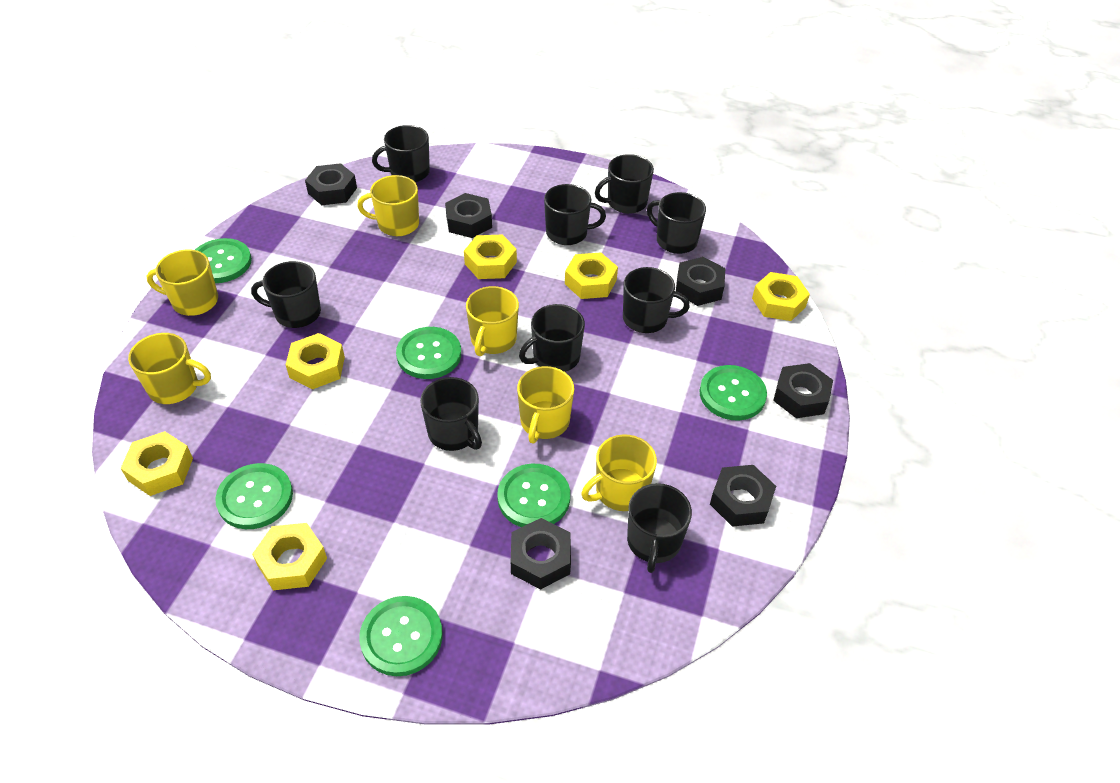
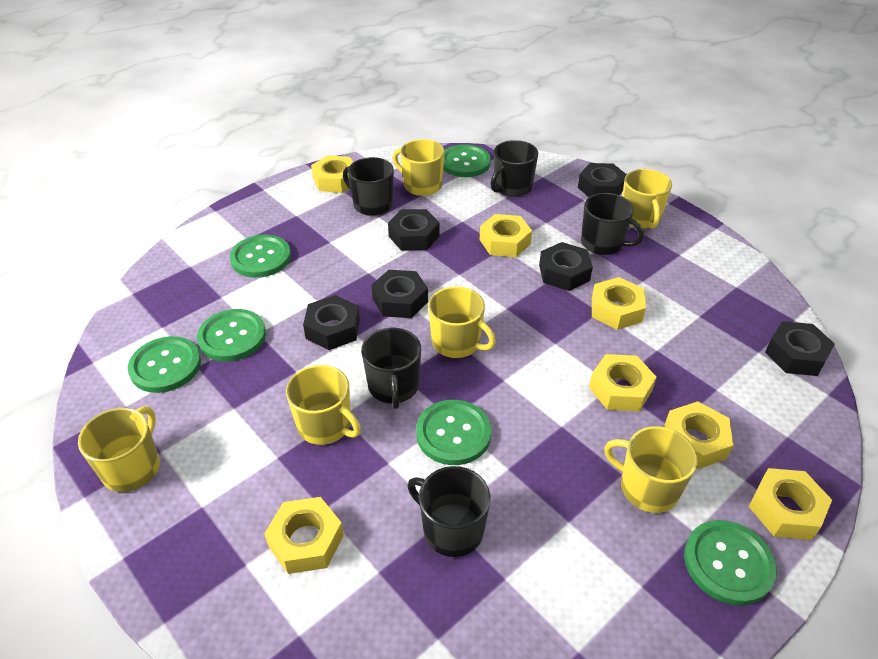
black mug: 9 -> 5
yellow nut: 6 -> 7

